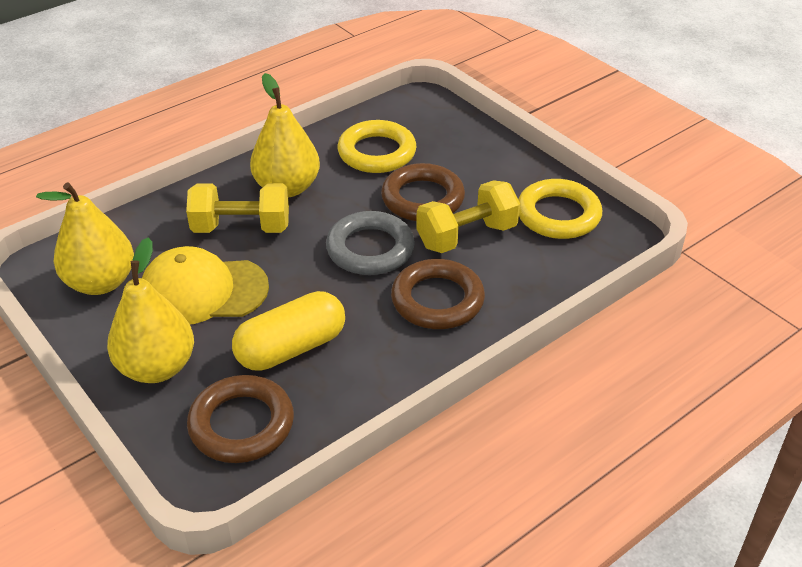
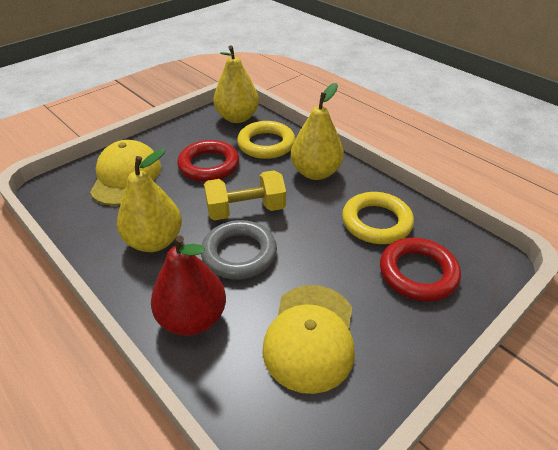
brown ring: 3 -> 0
red pear: 0 -> 1
red ring: 0 -> 2
yellow cap: 1 -> 2
yellow capsule: 1 -> 0
yellow dumbbell: 2 -> 1

